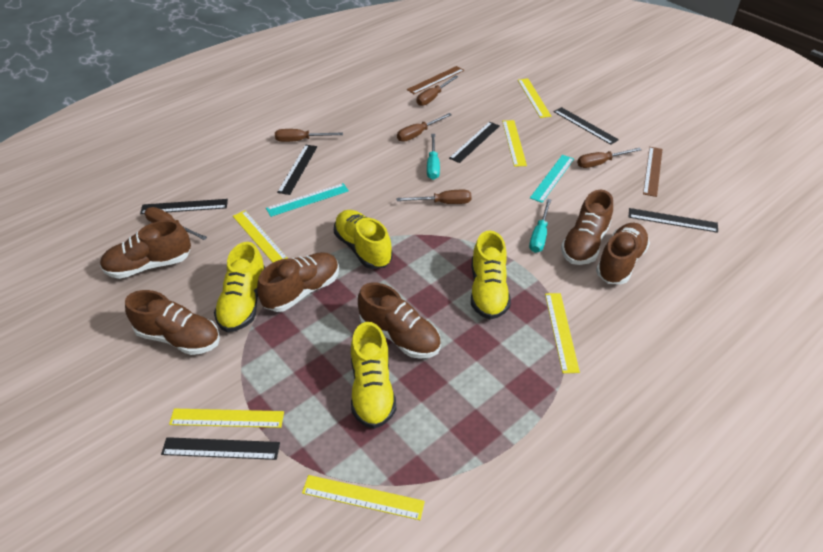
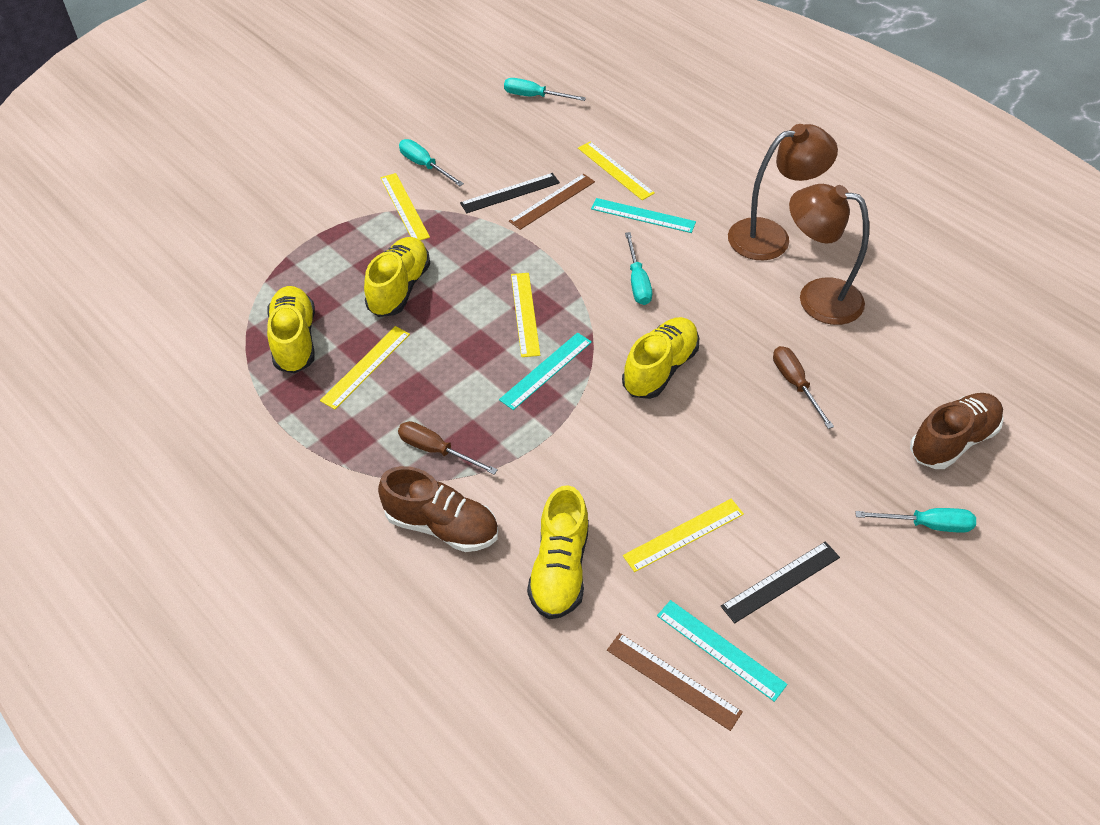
black ruler: 6 -> 2
brown lamp: 0 -> 2
brown screwdriver: 6 -> 2
brown shoe: 6 -> 2
turquoise ruler: 2 -> 3
turquoise screwdriver: 2 -> 4
yellow ruler: 6 -> 5

